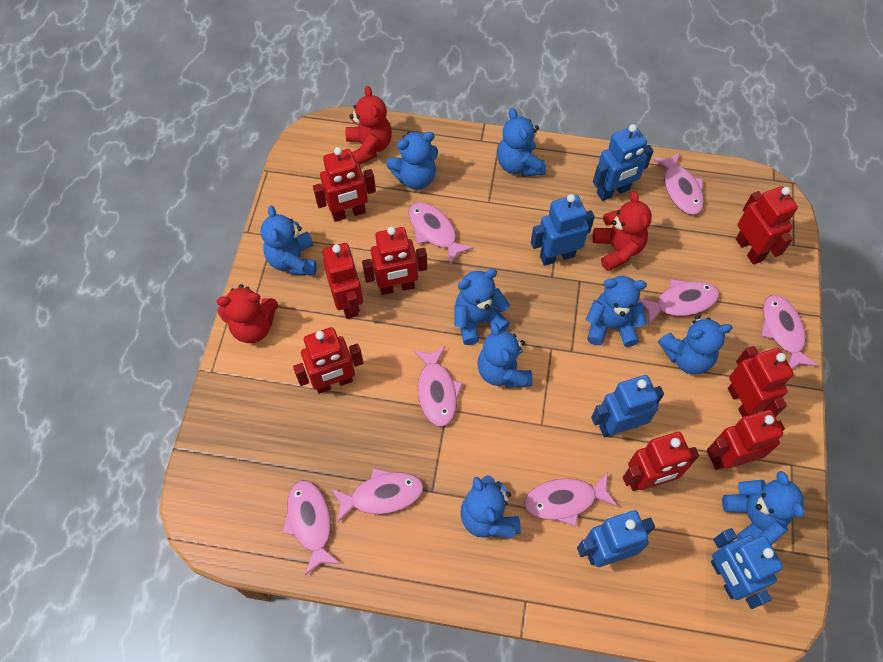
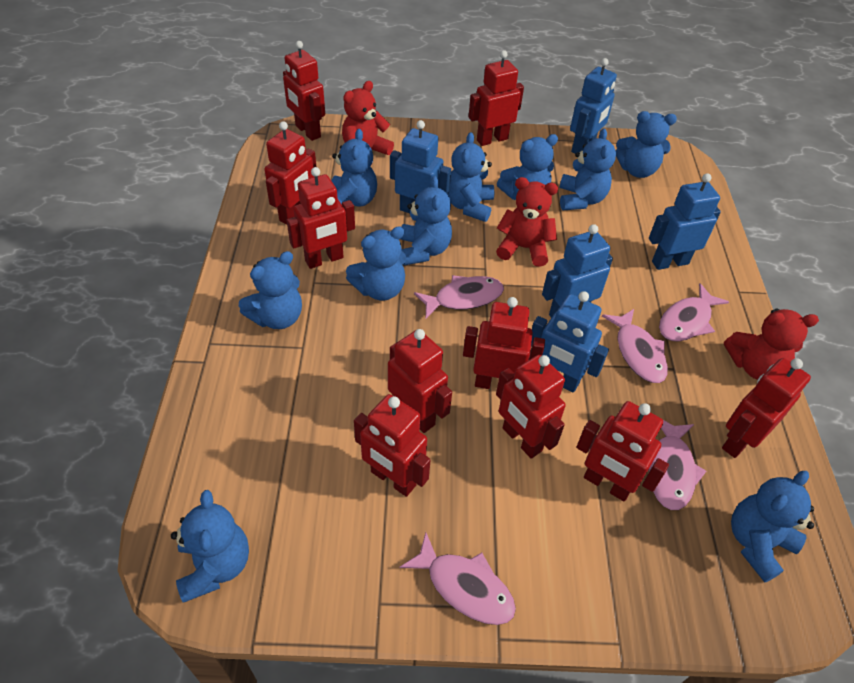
blue teddy bear: 9 -> 10
pink fish: 8 -> 5
red robot: 8 -> 10

